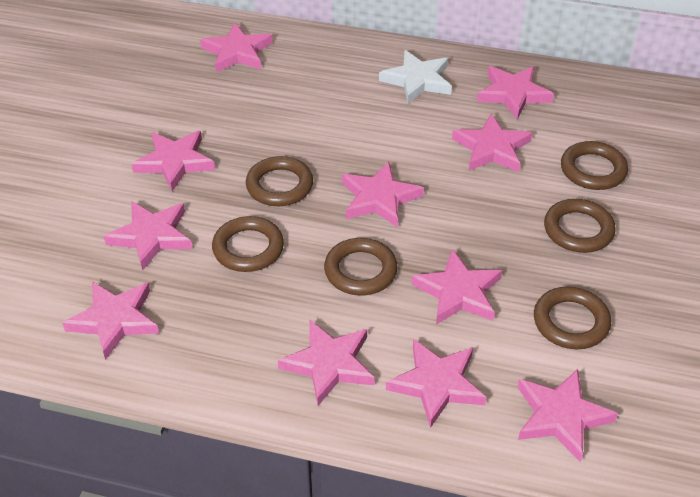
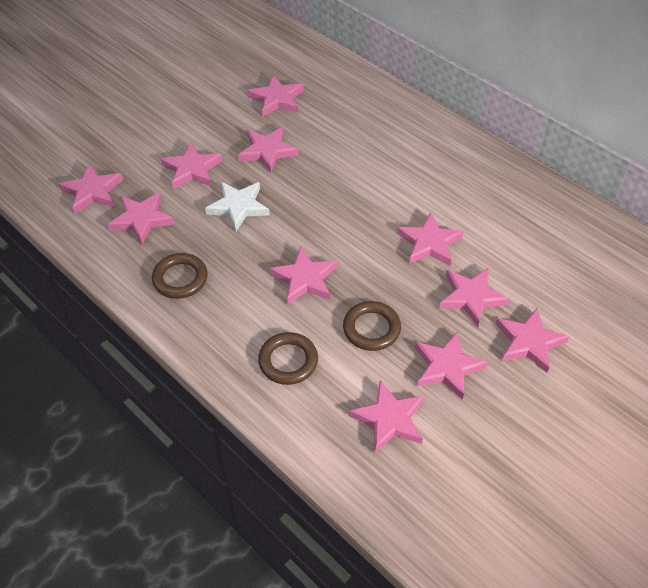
brown ring: 6 -> 3

